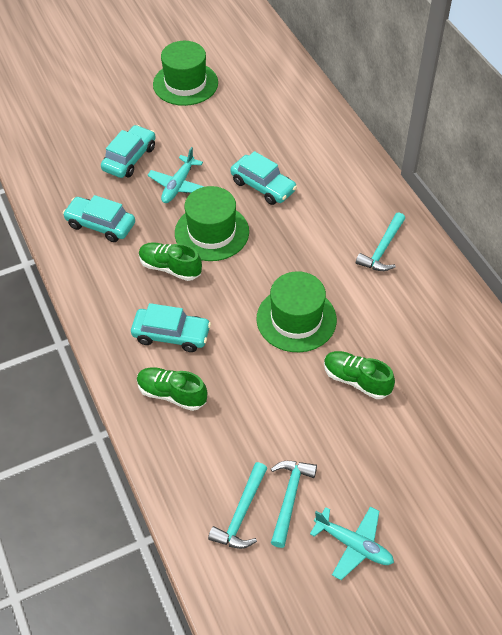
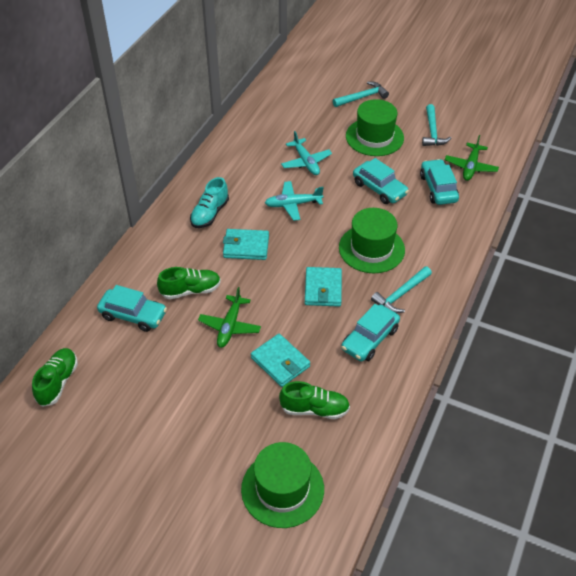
green plane: 0 -> 2
turquoise shoe: 0 -> 1
turquoise wallet: 0 -> 3

